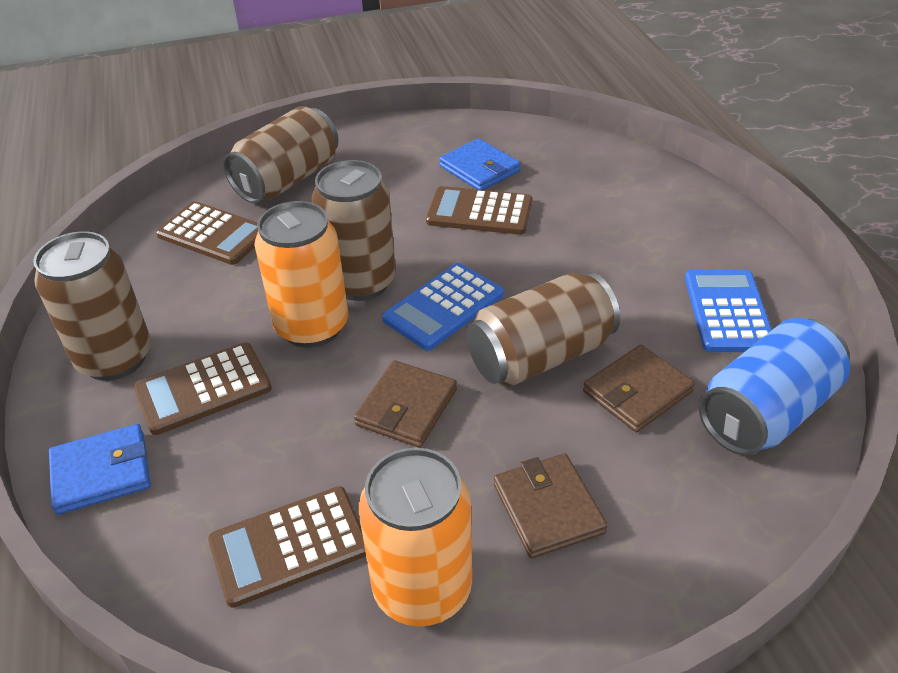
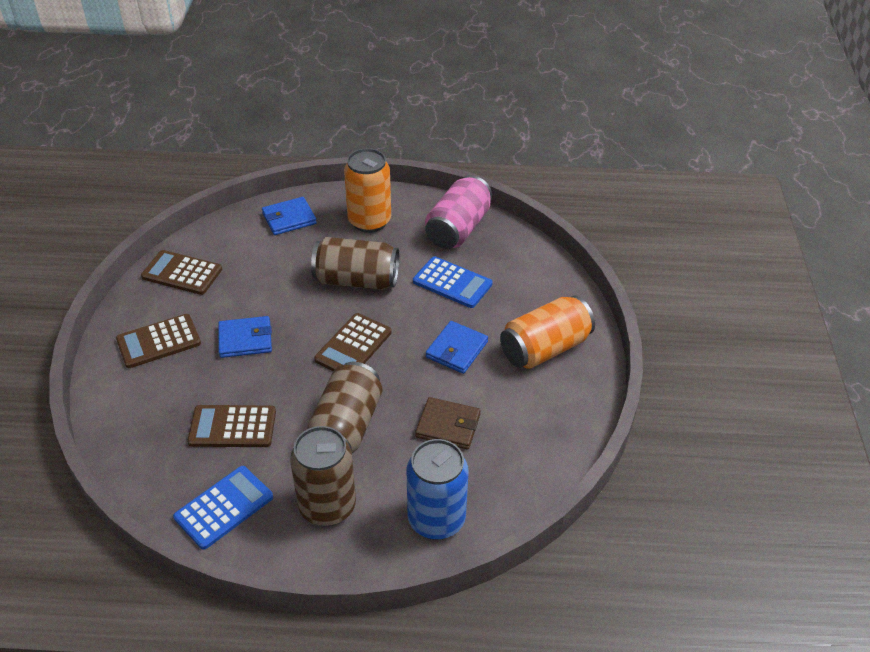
blue wallet: 2 -> 3
brown can: 4 -> 3
brown wallet: 3 -> 1
pink can: 0 -> 1

